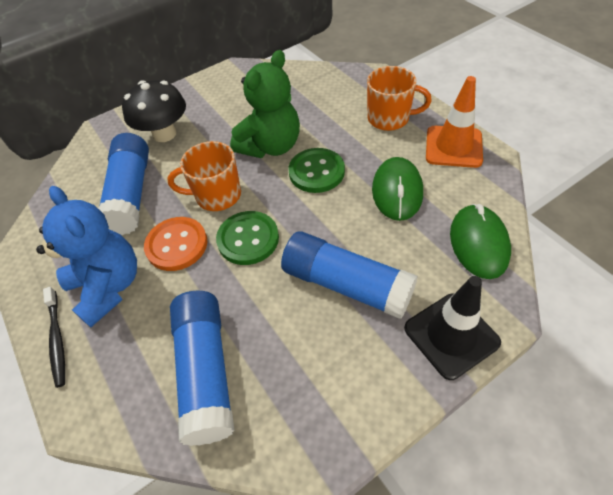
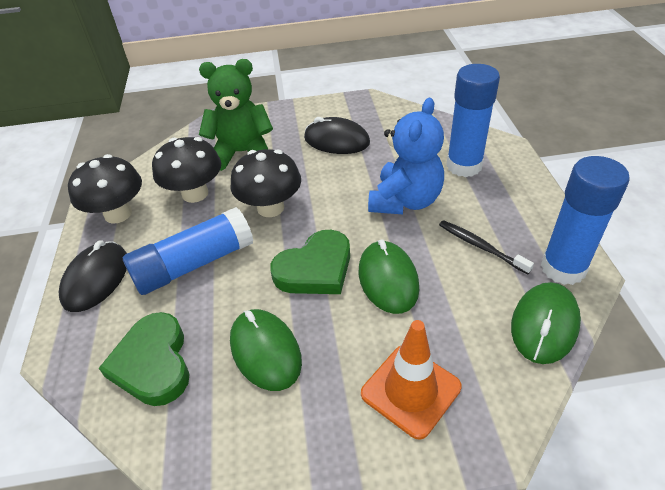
black mouse: 0 -> 2
black mushroom: 1 -> 3
black traffic cone: 1 -> 0
green button: 2 -> 0
green heart: 0 -> 2
green mouse: 2 -> 3
orange button: 1 -> 0
orange mug: 2 -> 0

